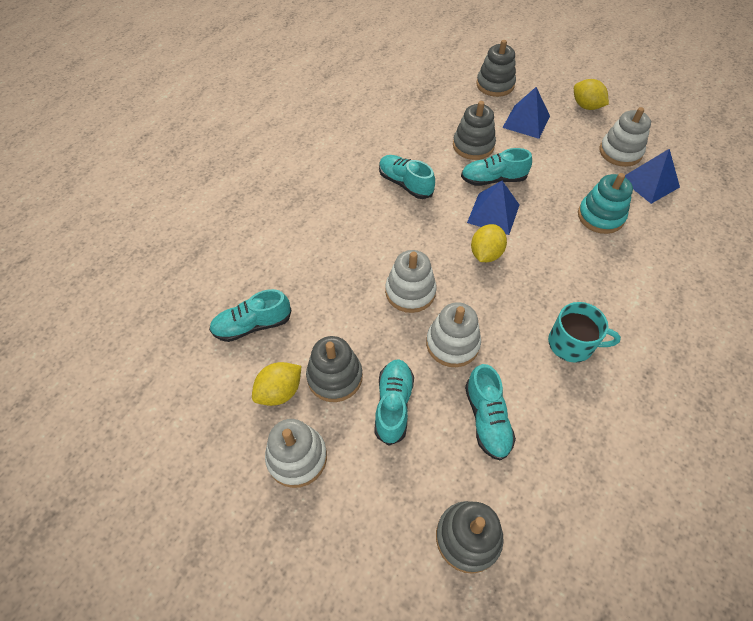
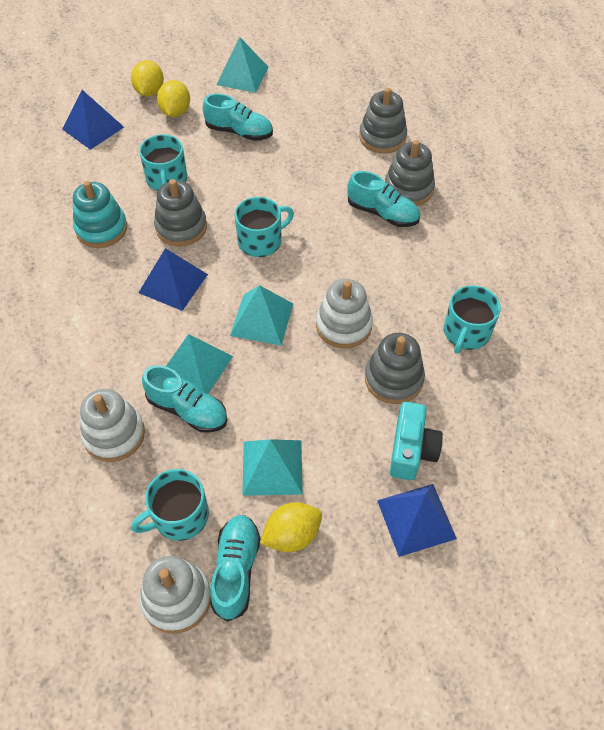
turquoise camera: 0 -> 1
turquoise mug: 1 -> 4
turquoise pyramid: 0 -> 4
turquoise shoe: 5 -> 4
white stacking toy: 4 -> 3

